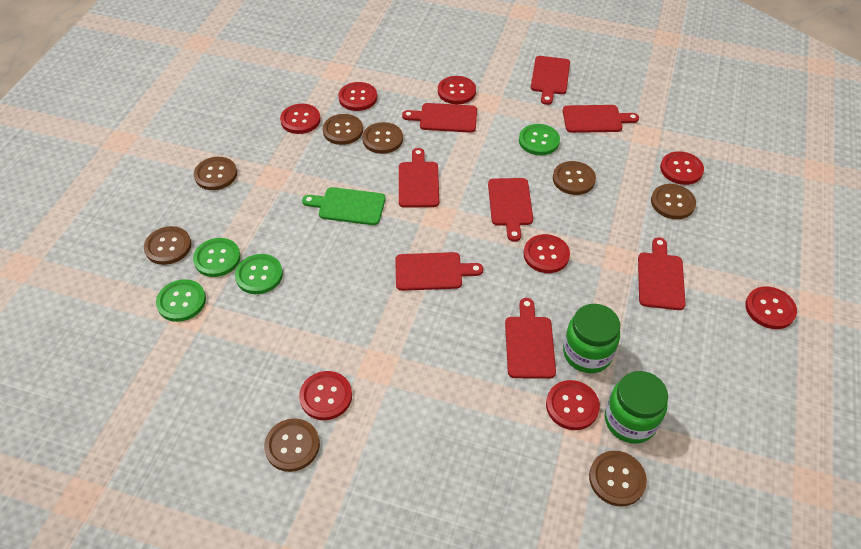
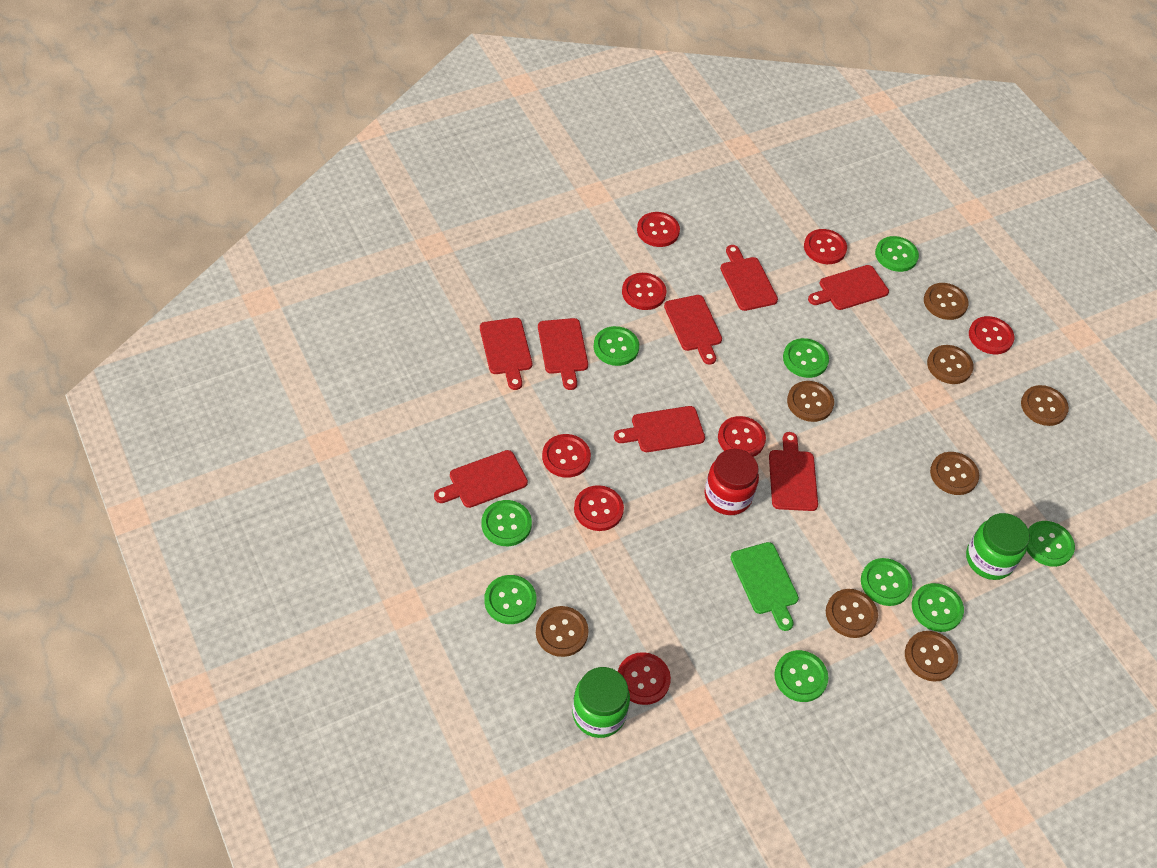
green button: 4 -> 9
red jar: 0 -> 1

